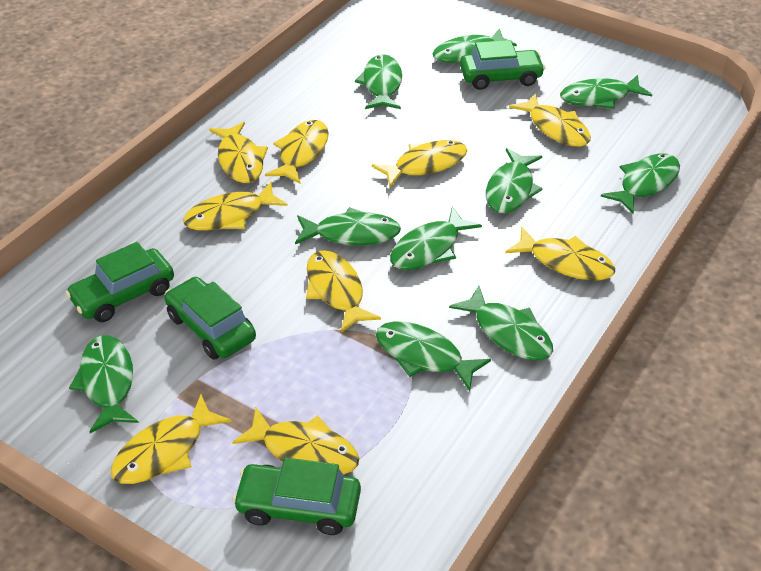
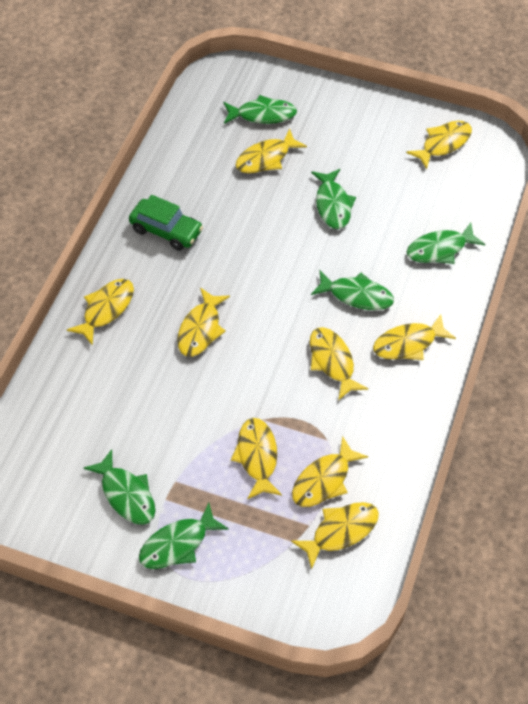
green car: 4 -> 1
green fish: 10 -> 6

